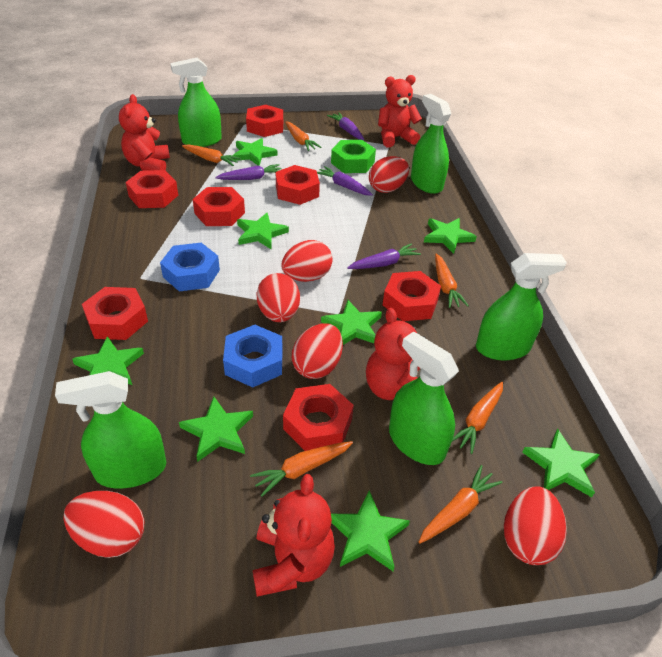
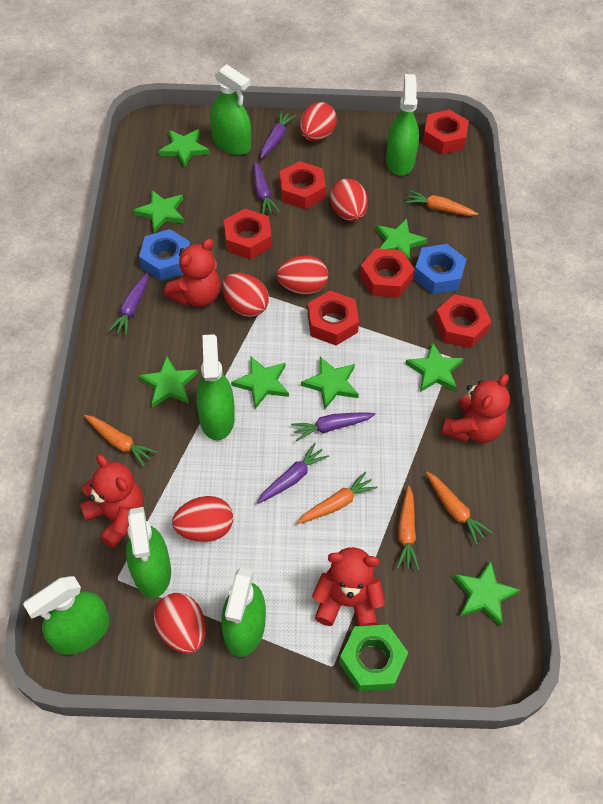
green spray bottle: 5 -> 6
orange carrot: 6 -> 5
purple carrot: 4 -> 5
red nut: 7 -> 6

